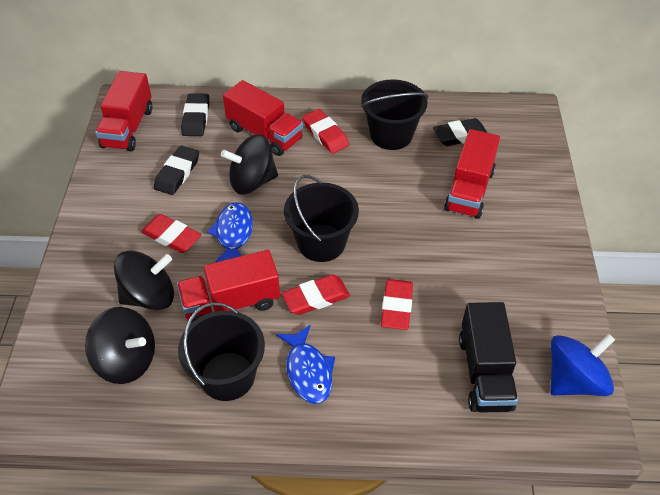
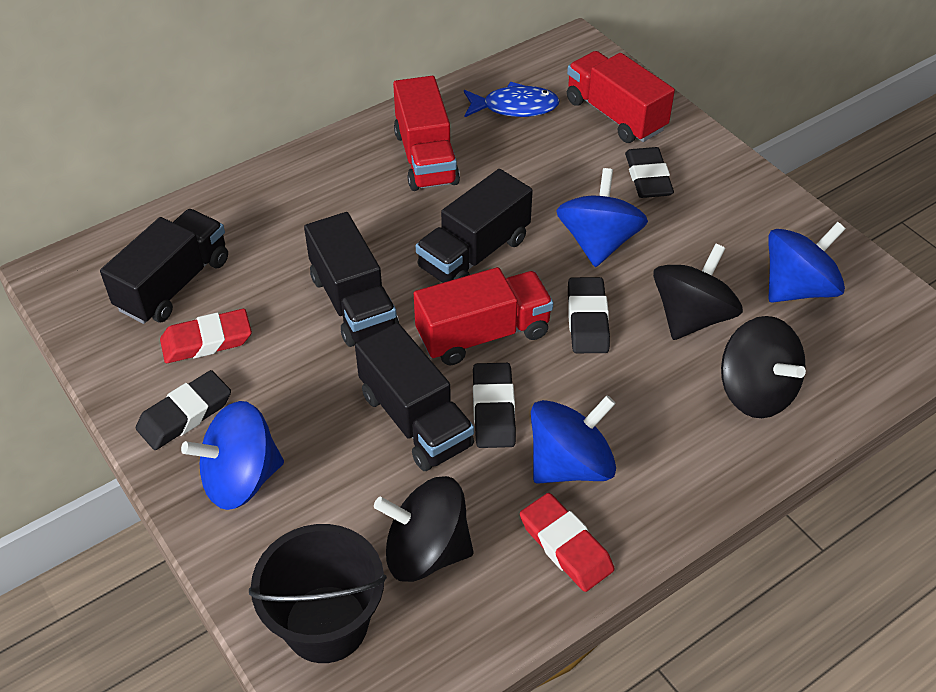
black bucket: 3 -> 1
black eraser: 3 -> 4
black truck: 1 -> 4
blue fish: 2 -> 1
blue spinning top: 1 -> 4
red eraser: 4 -> 2
red truck: 4 -> 3

